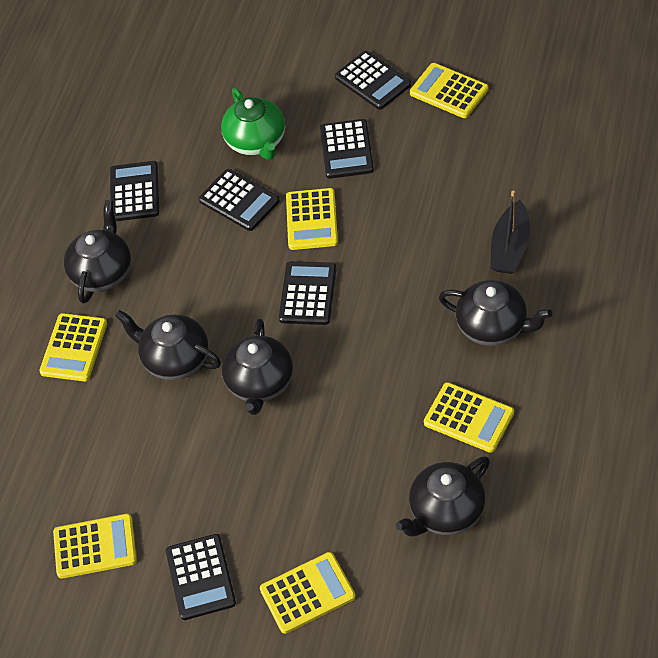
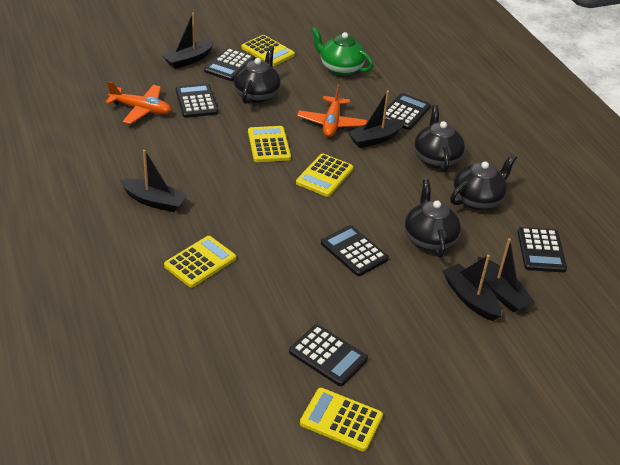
black boat: 1 -> 5
black teapot: 5 -> 4
orange plane: 0 -> 2
yellow calculator: 6 -> 5

